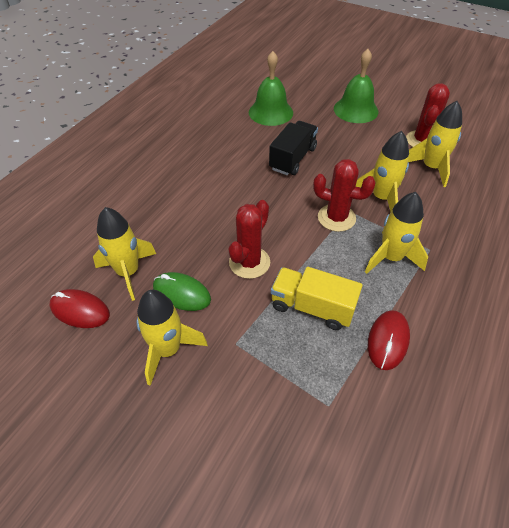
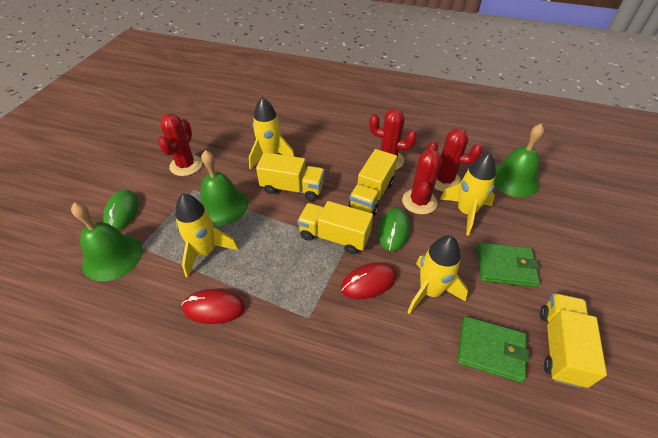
black truck: 1 -> 0
green bell: 2 -> 3
green mouse: 1 -> 2
green wallet: 0 -> 2
red cactus: 3 -> 4
yellow rocket: 5 -> 4
yellow truck: 1 -> 4

